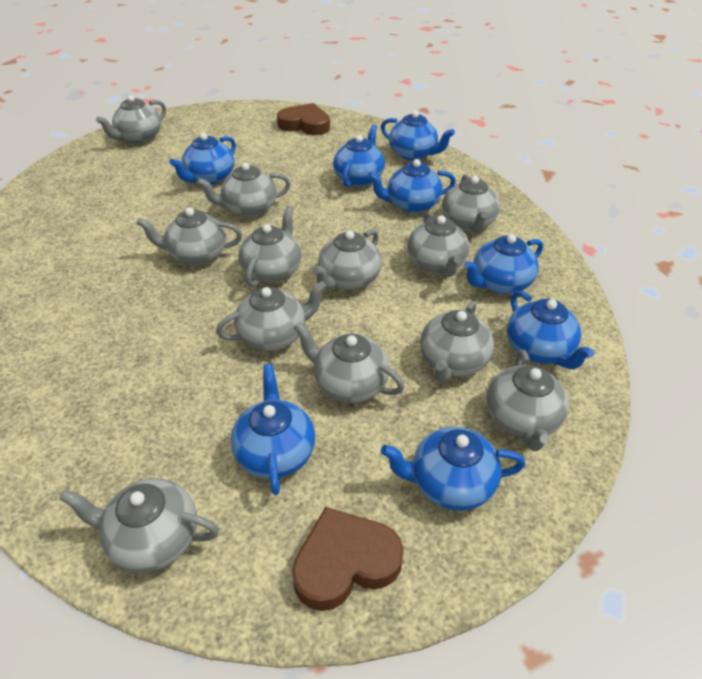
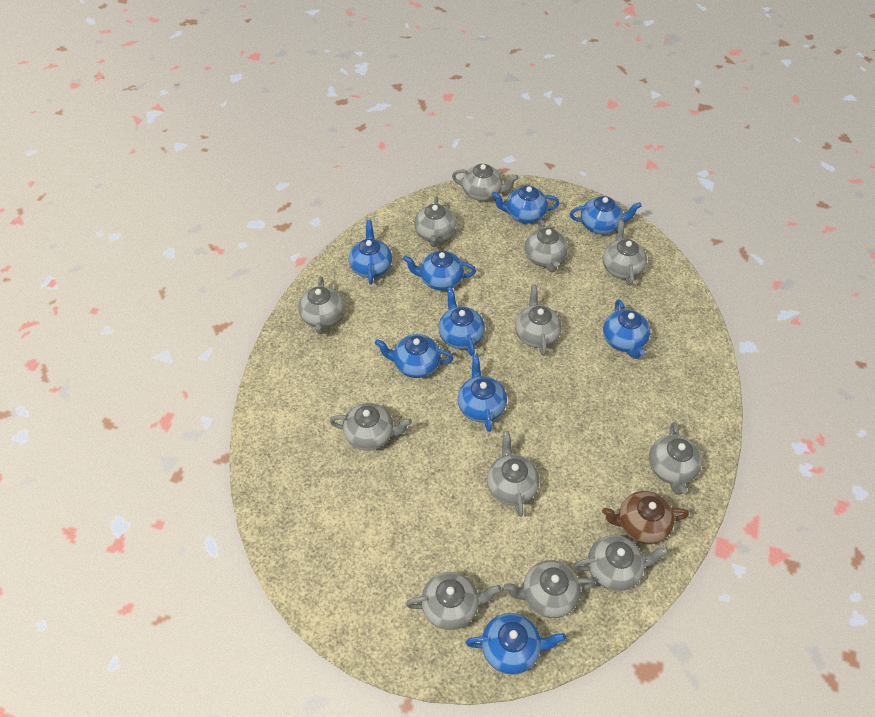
blue teapot: 8 -> 9
brown heart: 2 -> 0
brown teapot: 0 -> 1

